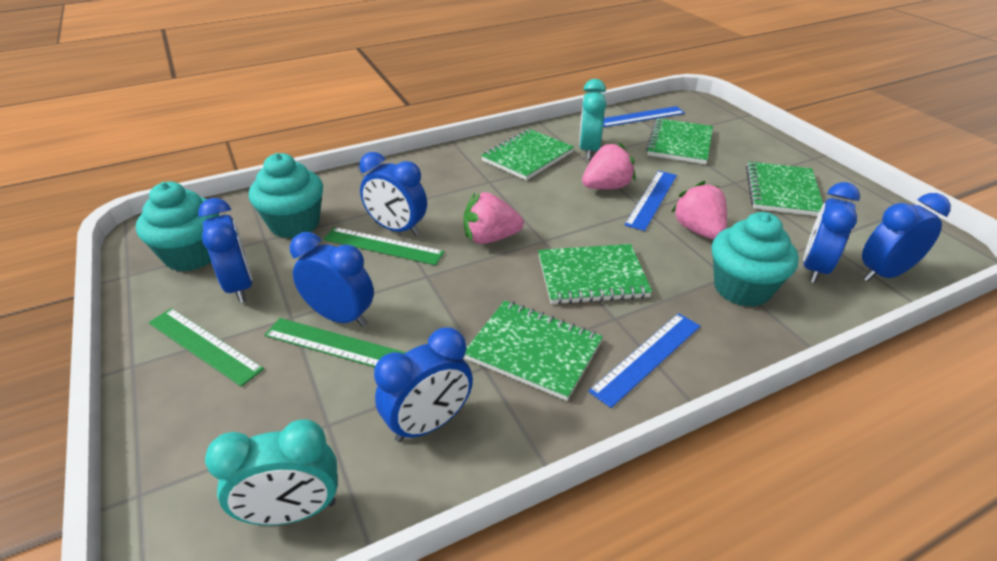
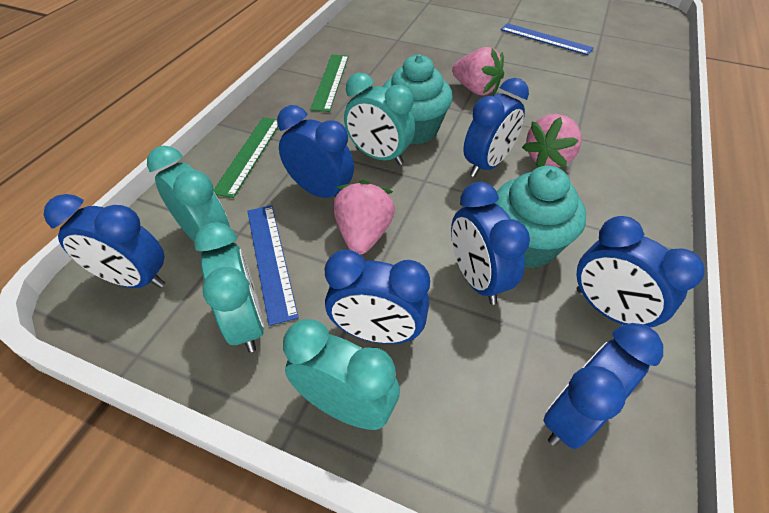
blue clock: 6 -> 7
blue ruler: 3 -> 2
green notebook: 5 -> 0
green ruler: 3 -> 2
turquoise clock: 2 -> 4
turquoise cupcake: 3 -> 2

